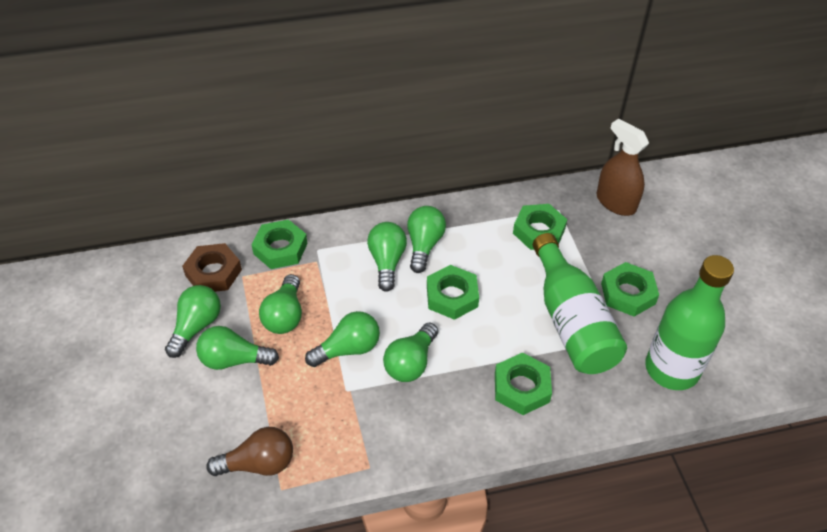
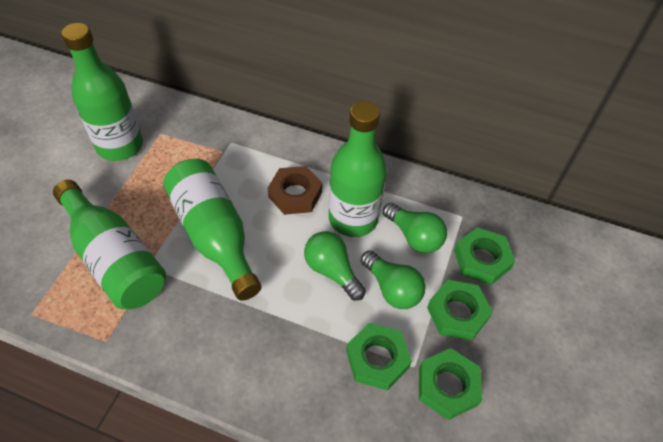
brown light bulb: 1 -> 0
brown spray bottle: 1 -> 0
green bottle: 2 -> 4
green light bulb: 7 -> 3
green nut: 5 -> 4

